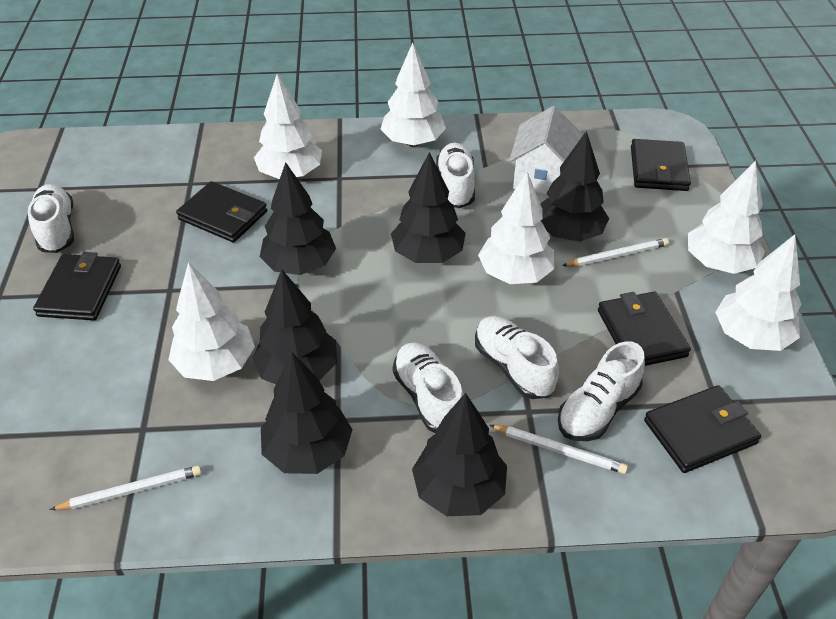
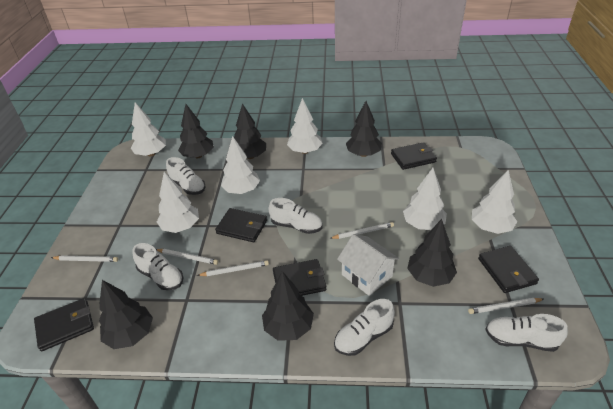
white pencil: 3 -> 5

